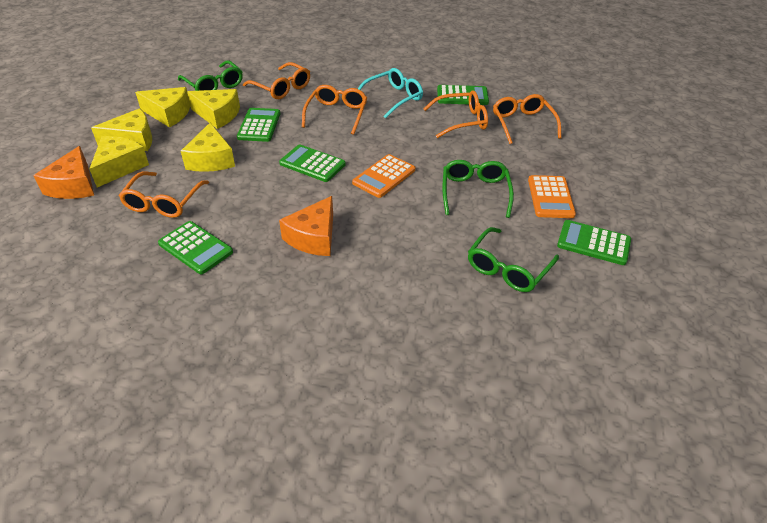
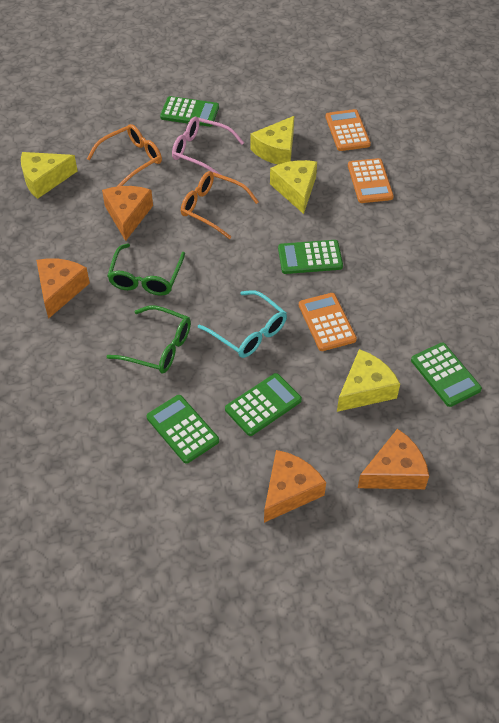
green glasses: 3 -> 2
orange calculator: 2 -> 3
orange cheese: 2 -> 4
orange glasses: 5 -> 2
pink glasses: 0 -> 1
yellow cheese: 5 -> 4

